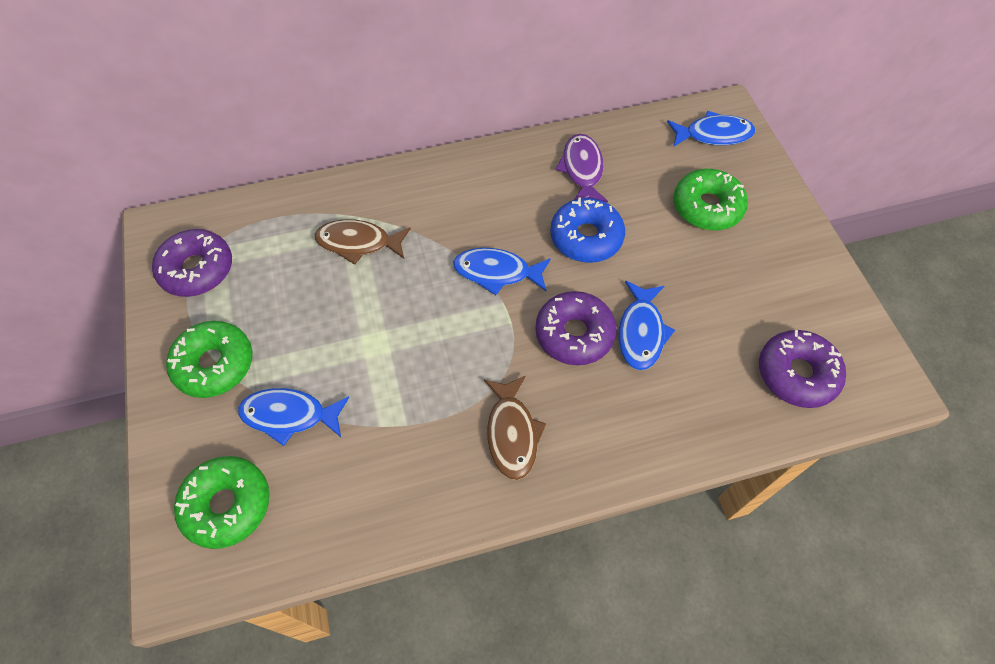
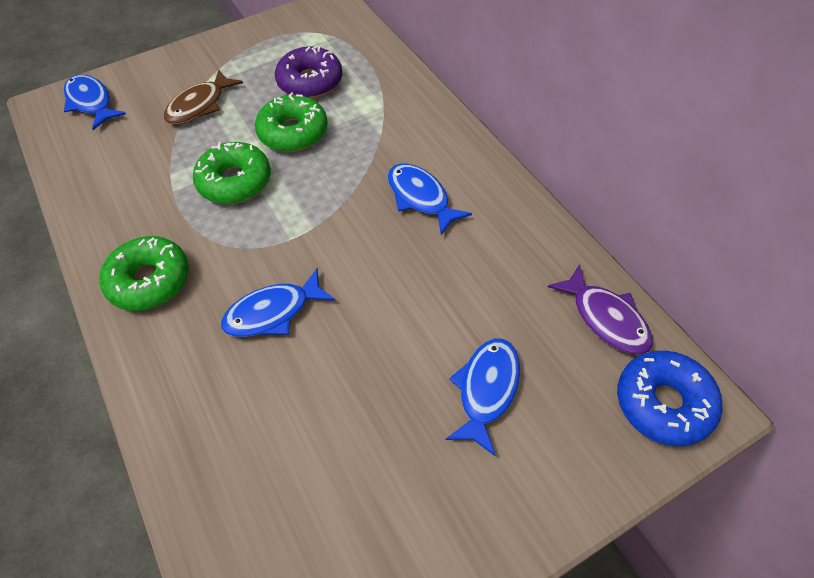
brown fish: 2 -> 1
purple donut: 3 -> 1

